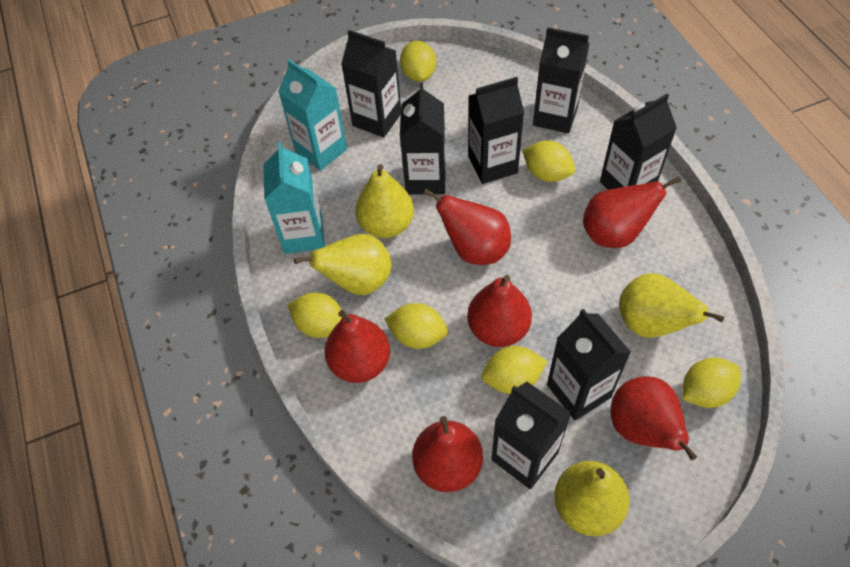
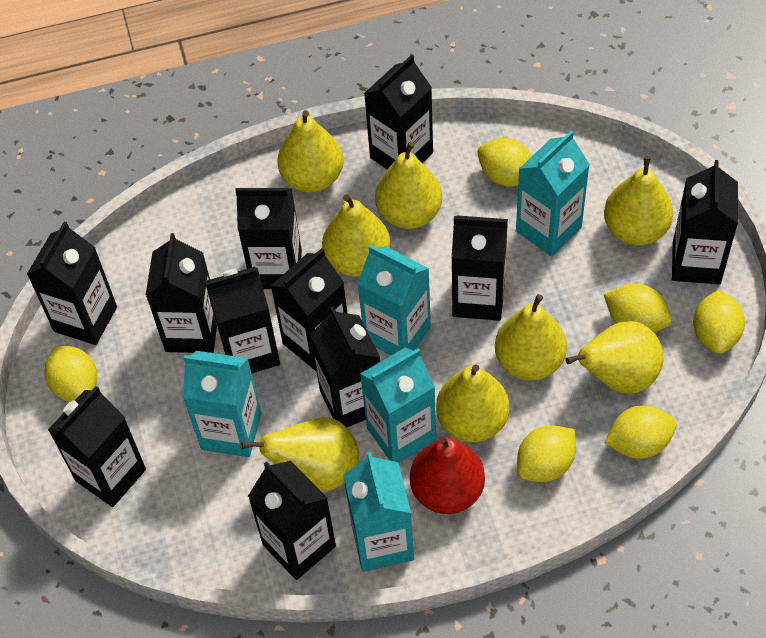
black carton: 7 -> 11
red pear: 6 -> 1
turquoise carton: 2 -> 5
yellow pear: 4 -> 8

